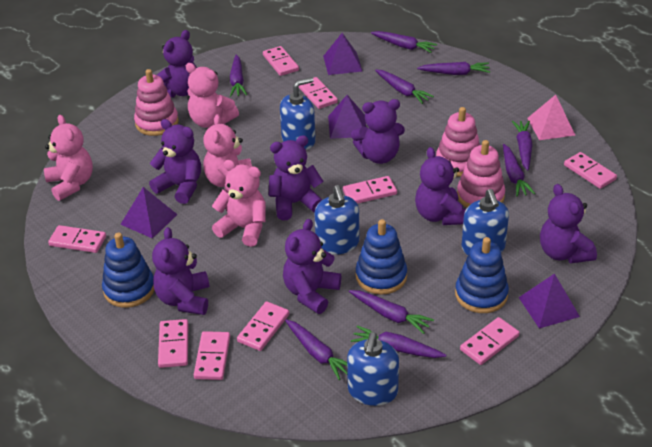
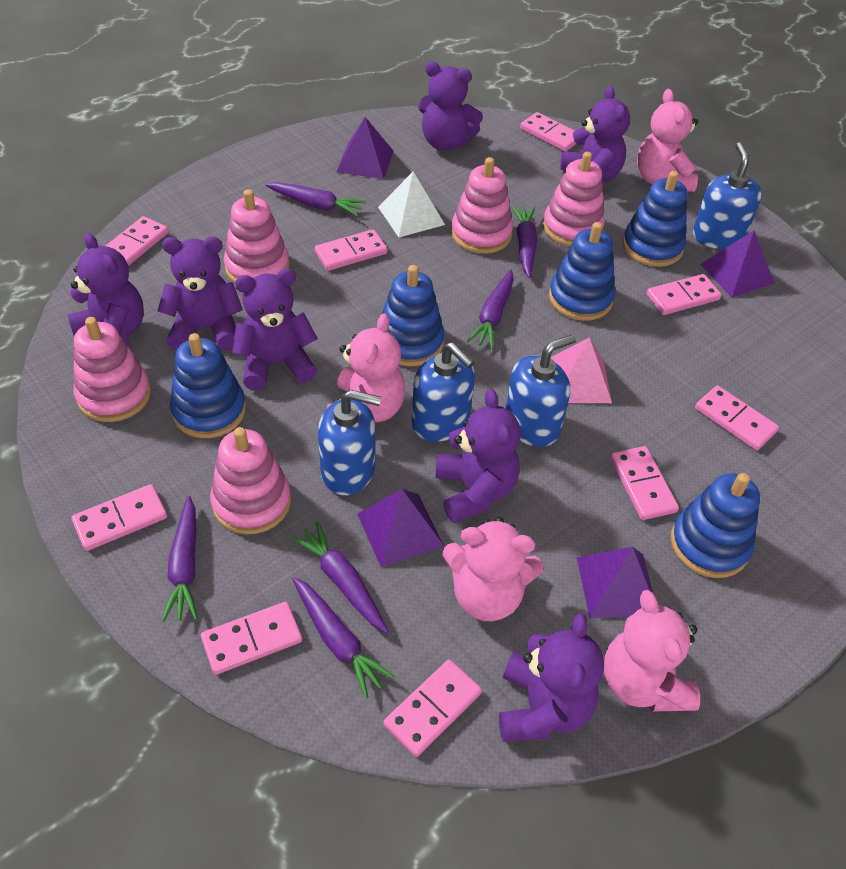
blue stacking toy: 3 -> 5
pink stacking toy: 3 -> 5
purple carrot: 9 -> 6
purple teddy bear: 8 -> 7
white pyramid: 0 -> 1

